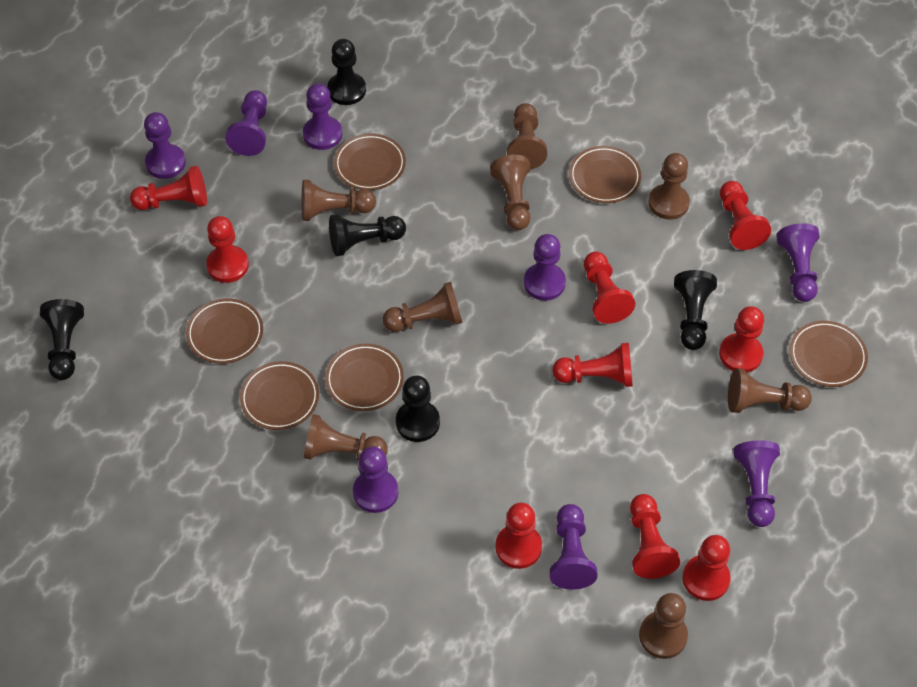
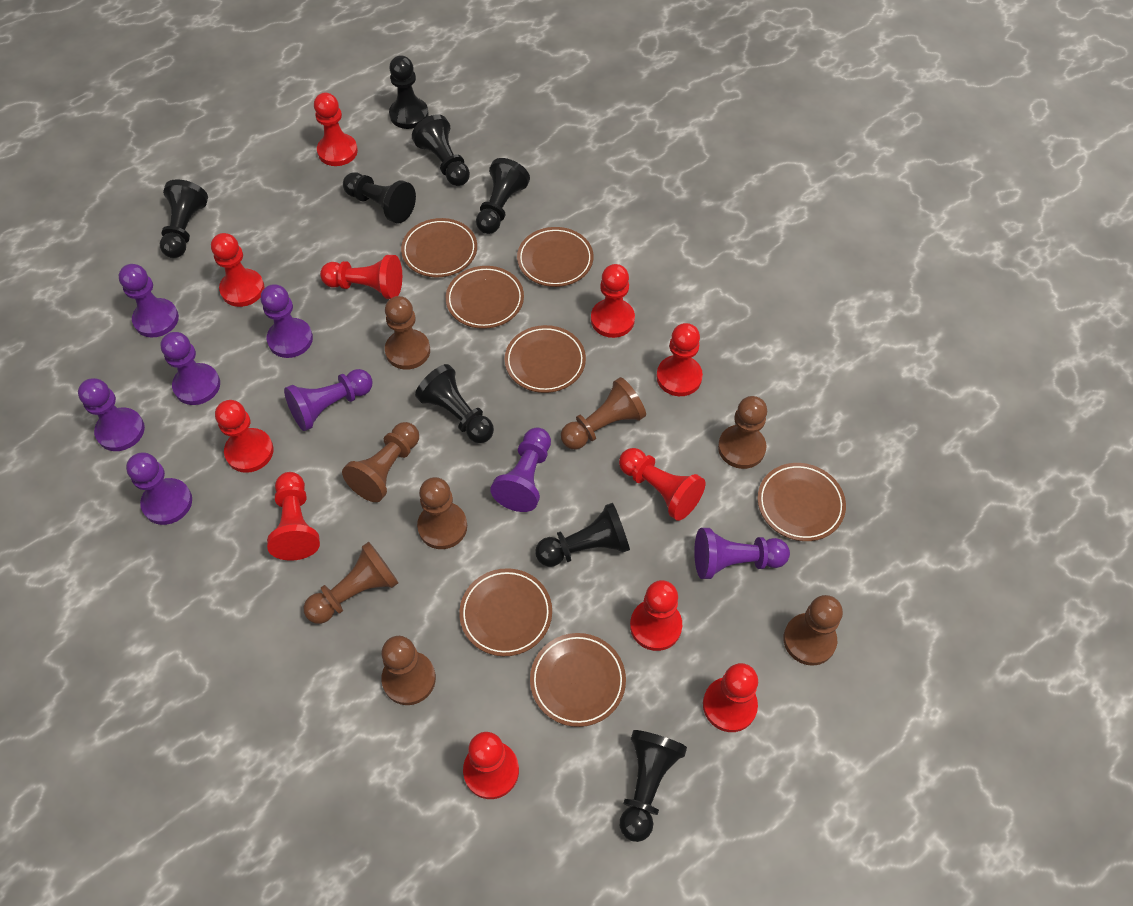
black pawn: 5 -> 8
brown plate: 6 -> 7
red pawn: 9 -> 11

